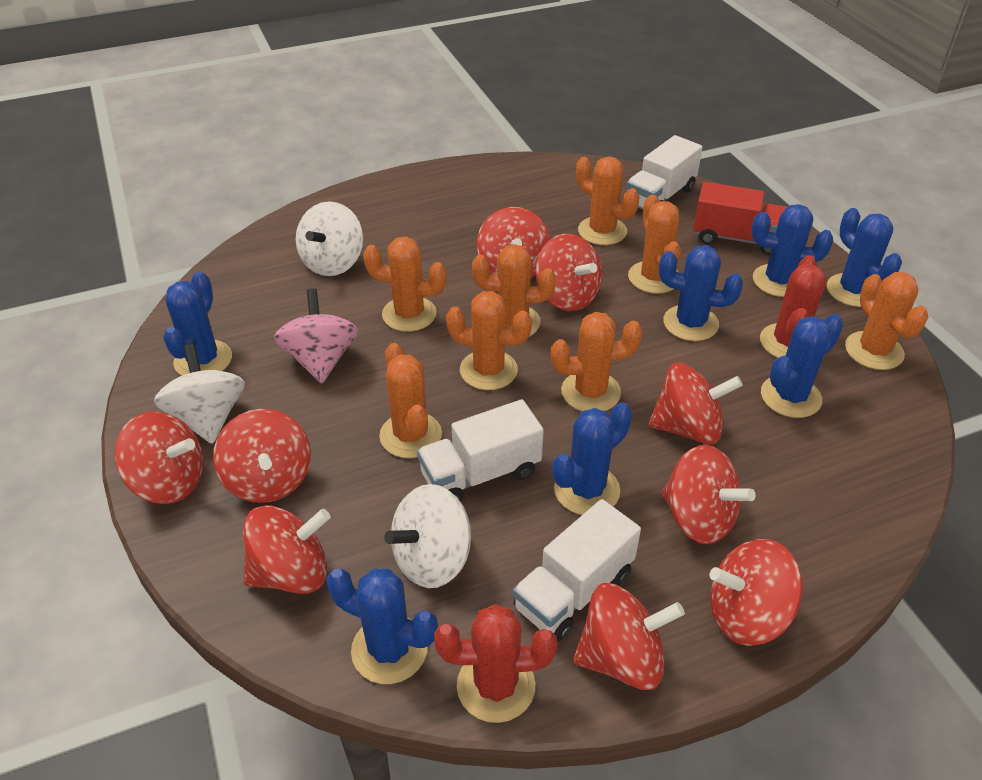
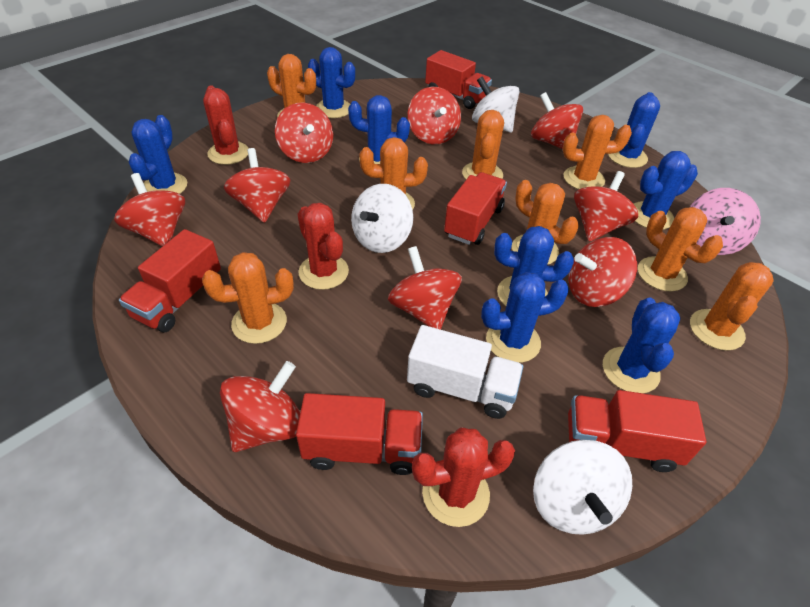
blue cactus: 7 -> 8
red cactus: 2 -> 3
red truck: 1 -> 5
white truck: 3 -> 1

